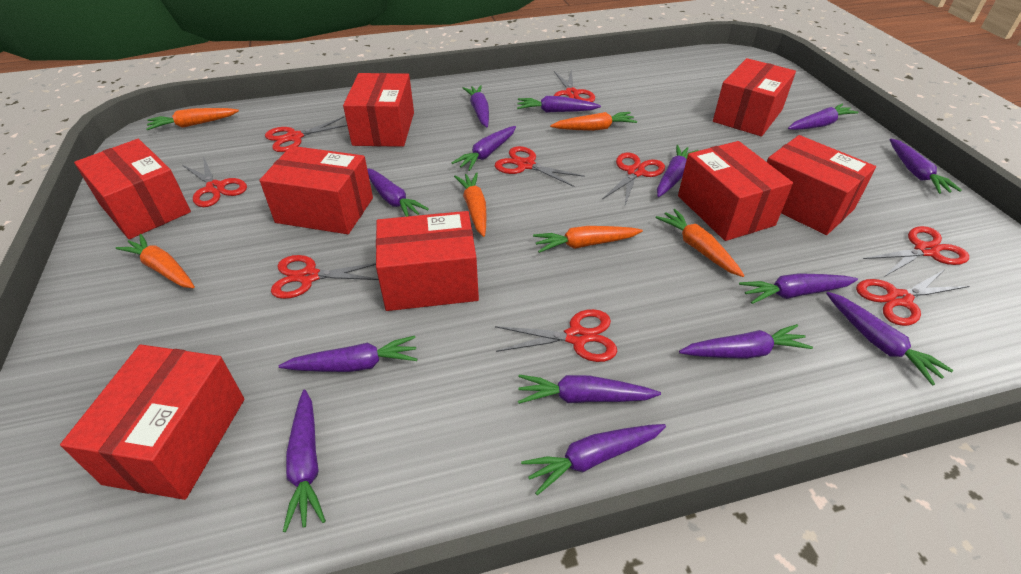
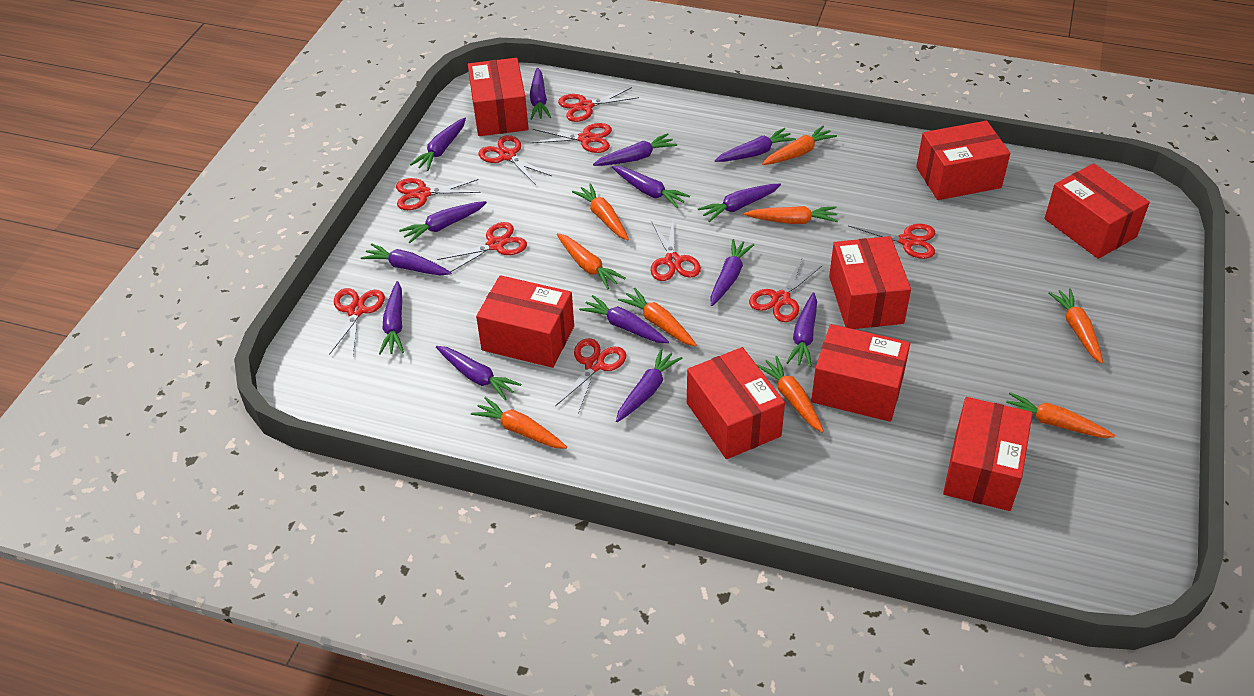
orange carrot: 6 -> 9
red scissors: 9 -> 10

